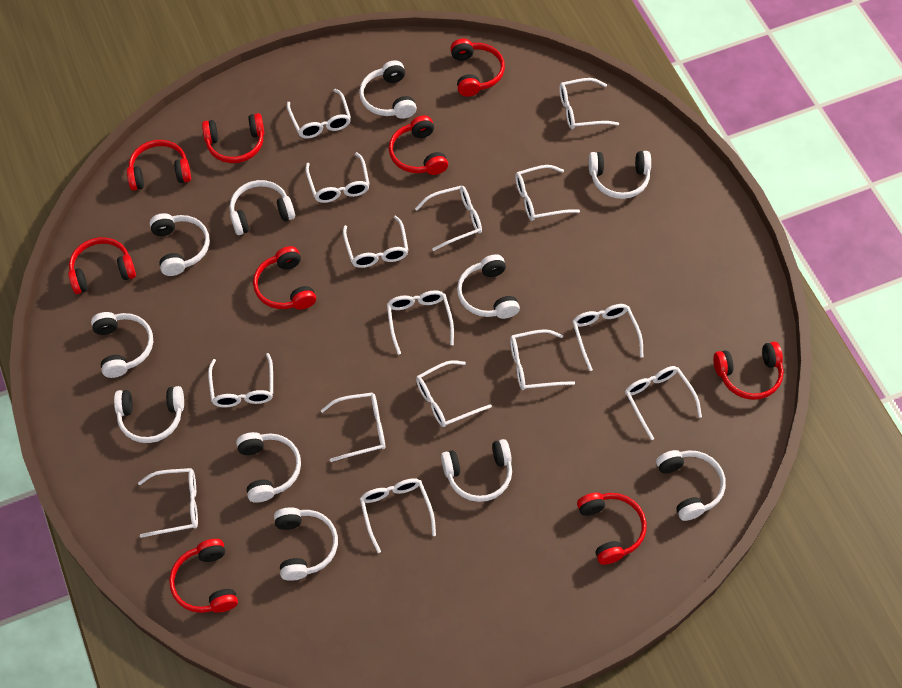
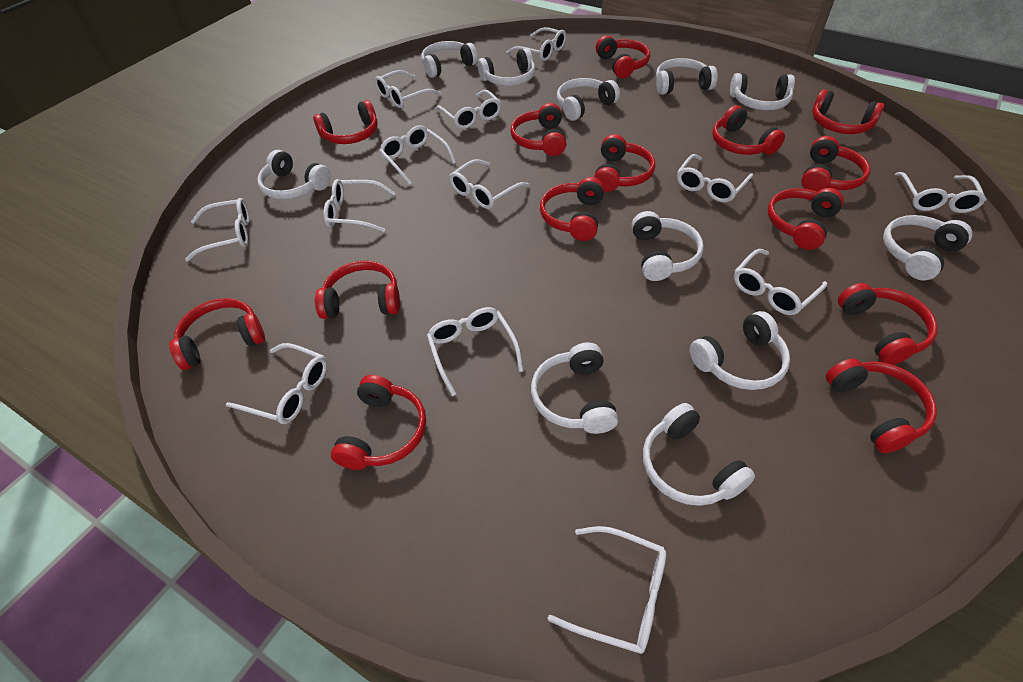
red headphones: 9 -> 14
white glasses: 15 -> 13

